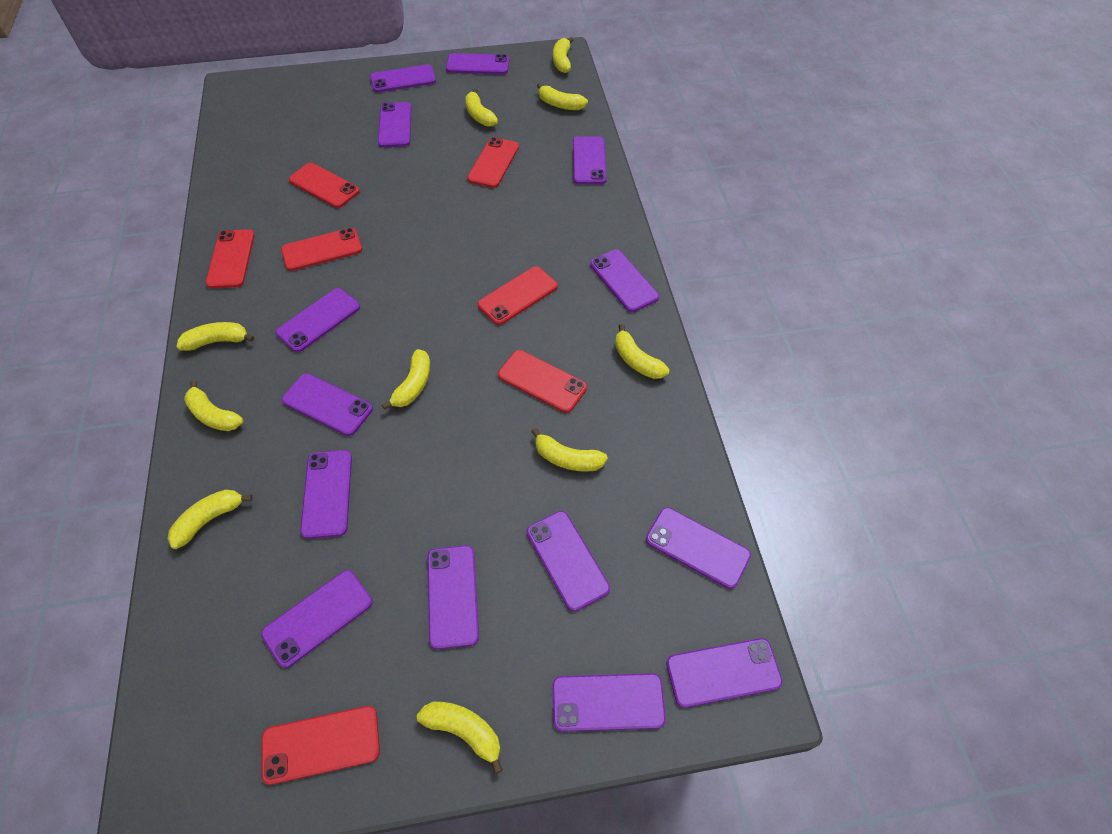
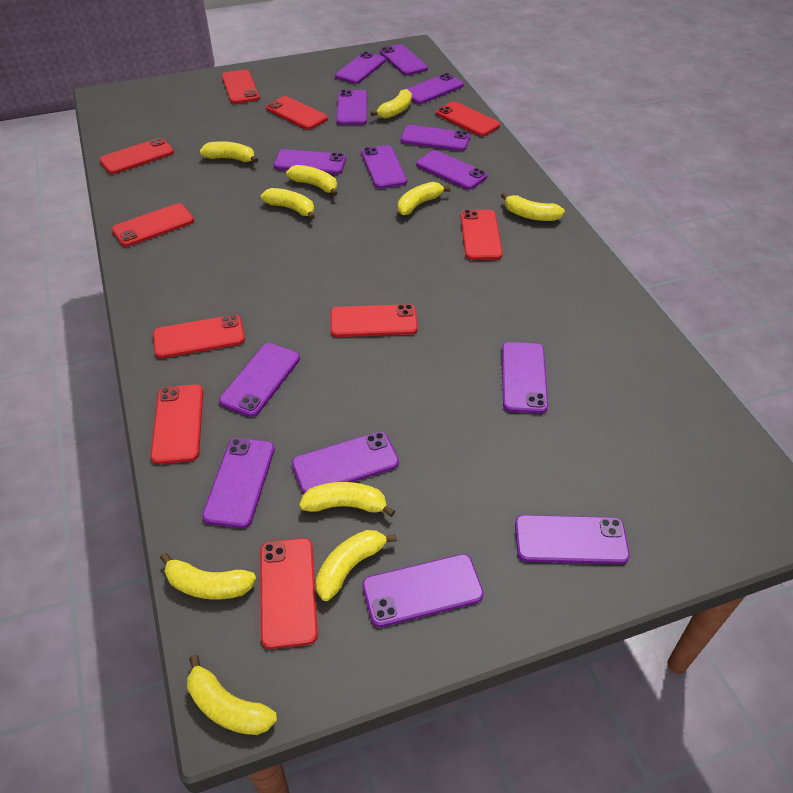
red phone: 7 -> 10

